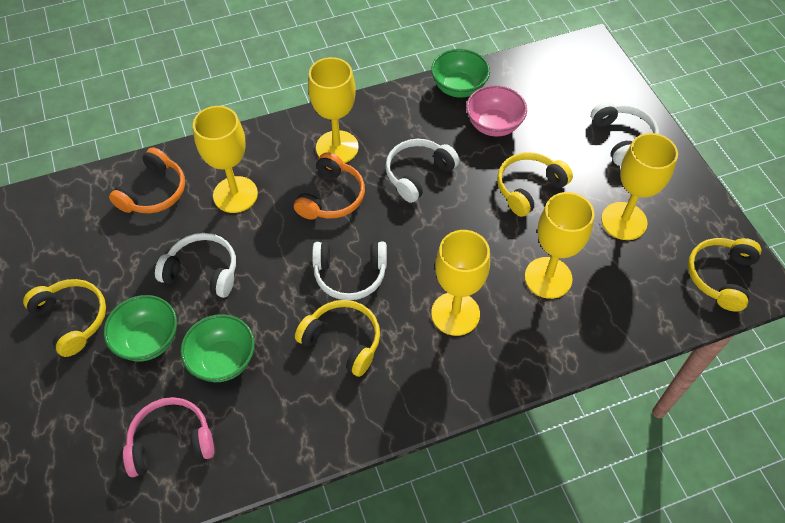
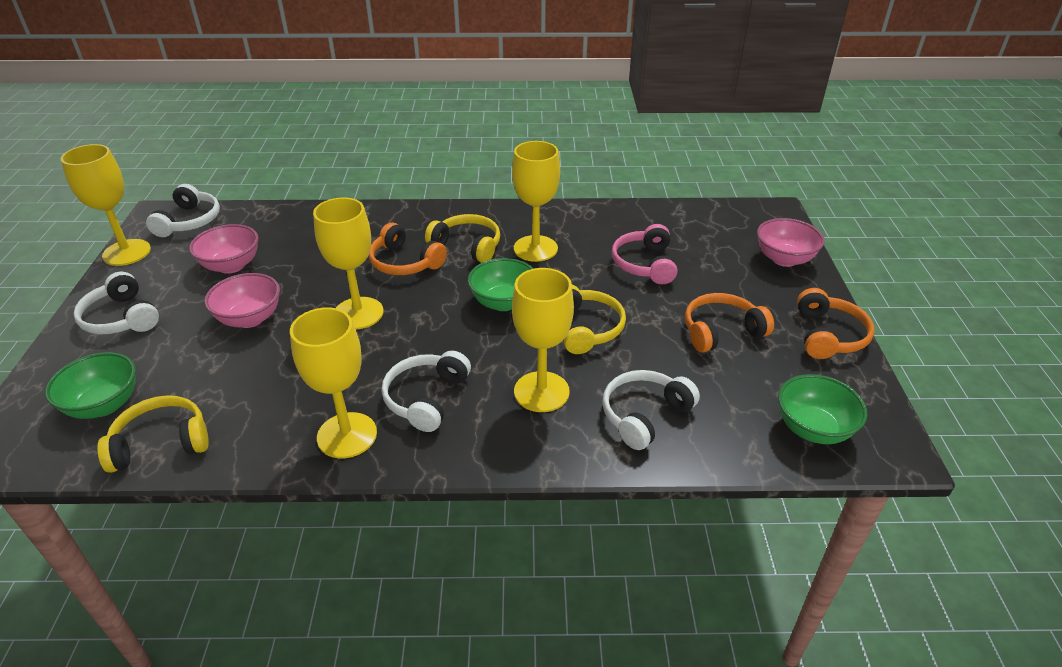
orange headphones: 2 -> 3
pink bowl: 1 -> 3
yellow headphones: 4 -> 3

